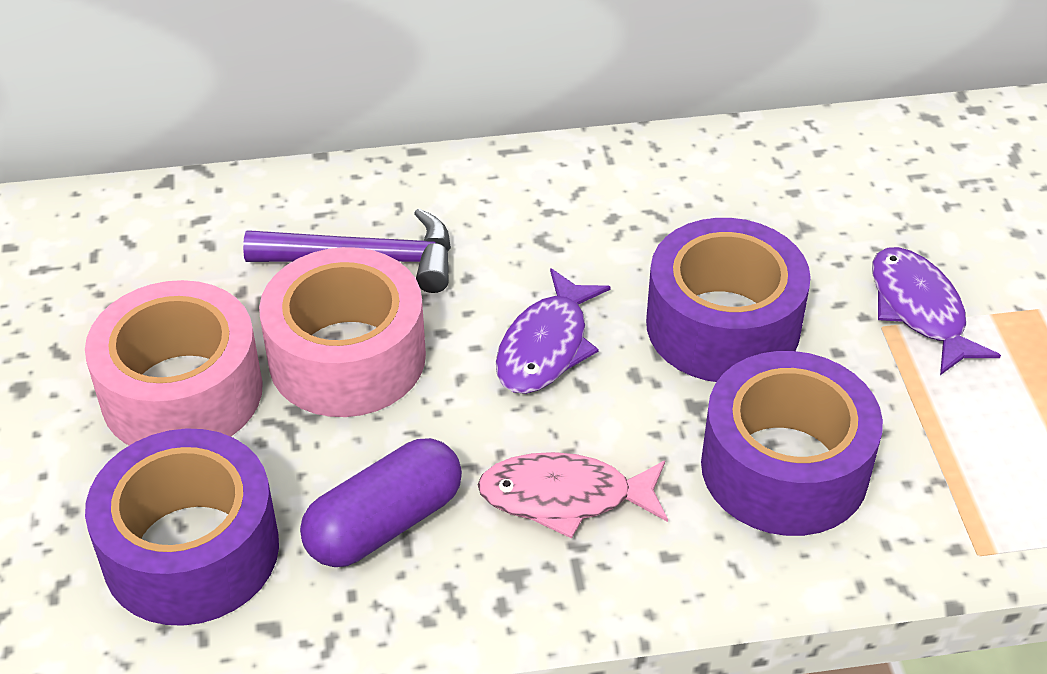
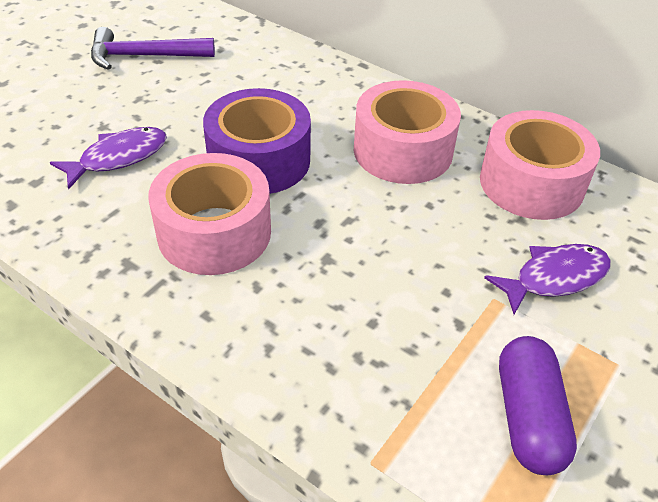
pink fish: 1 -> 0
pink tape: 2 -> 3
purple tape: 3 -> 1

